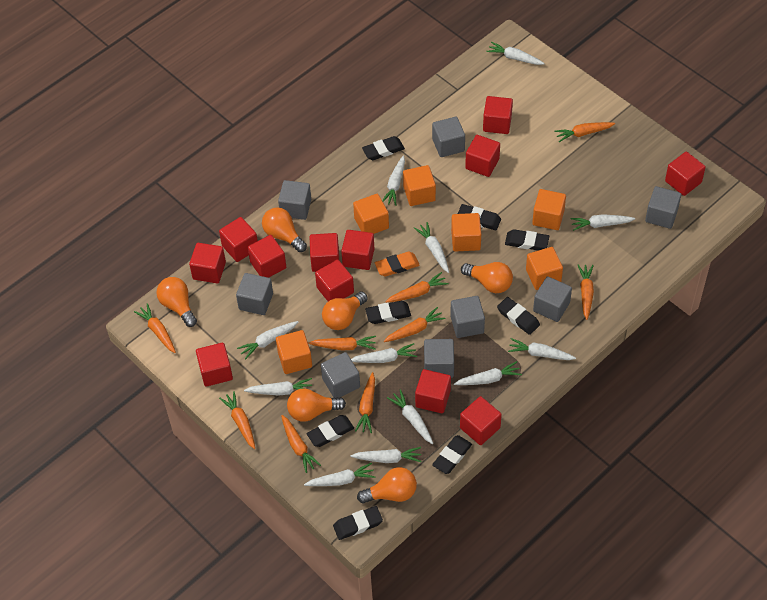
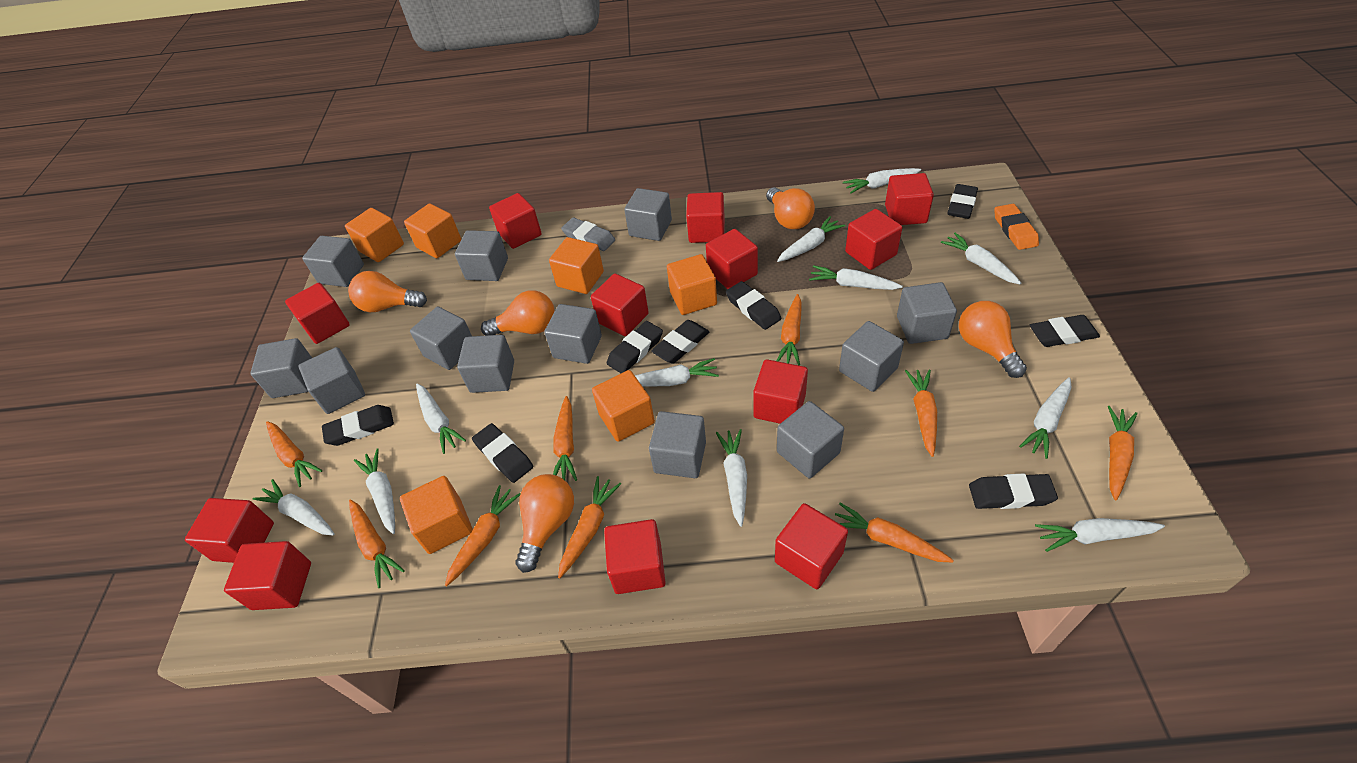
grey cube: 8 -> 12
grey eraser: 0 -> 1
orange light bulb: 6 -> 5
white carrot: 12 -> 11

